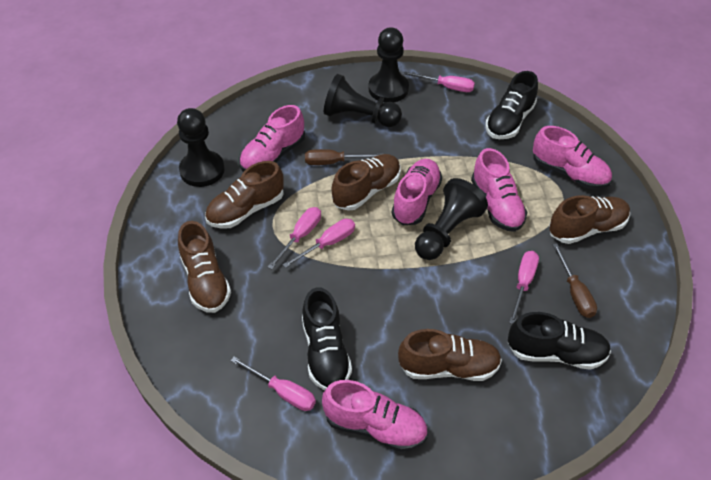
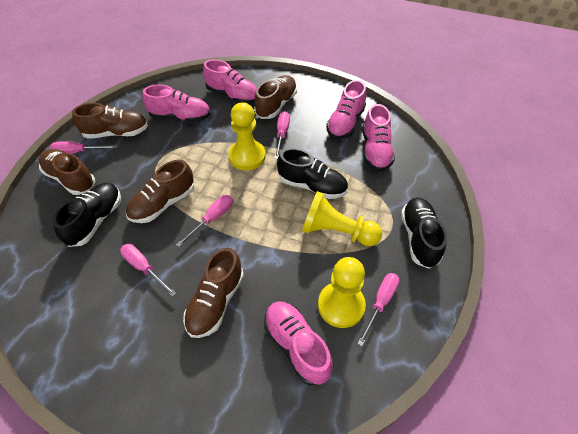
black pawn: 4 -> 0
brown screwdriver: 2 -> 0
yellow pawn: 0 -> 3

